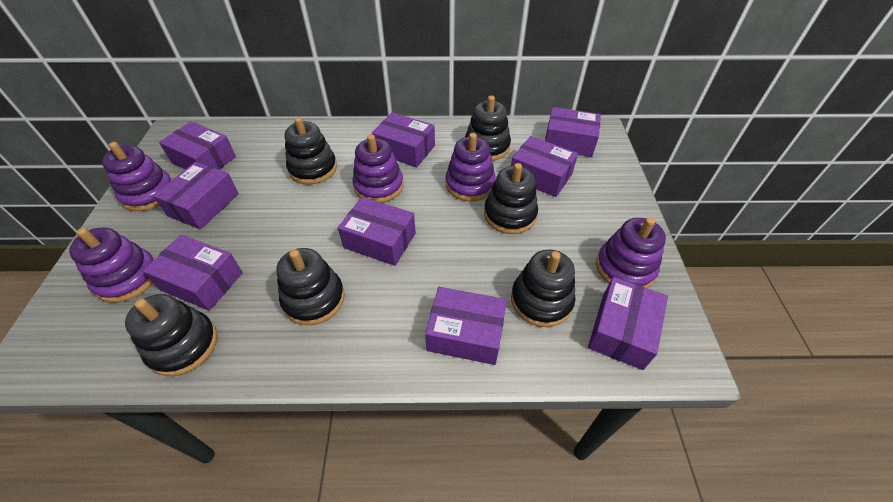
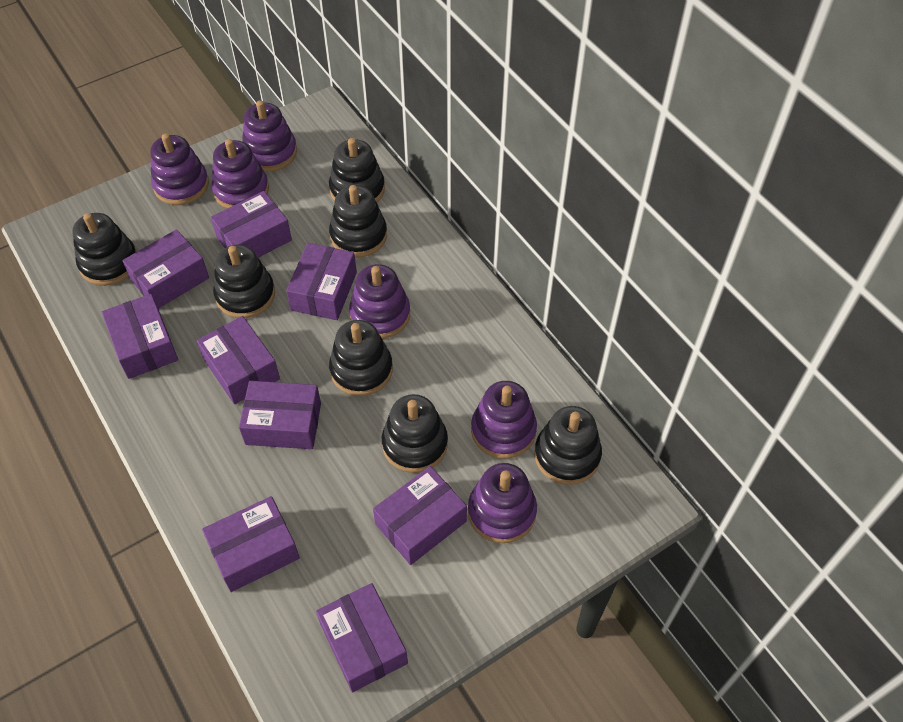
black stacking toy: 6 -> 7
purple stacking toy: 5 -> 6

